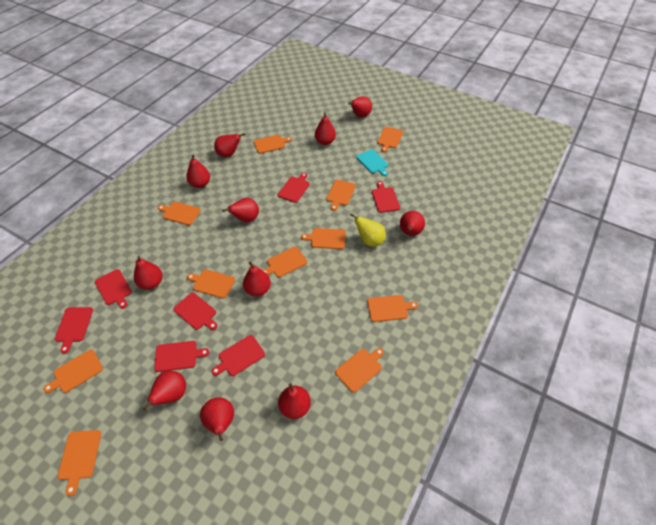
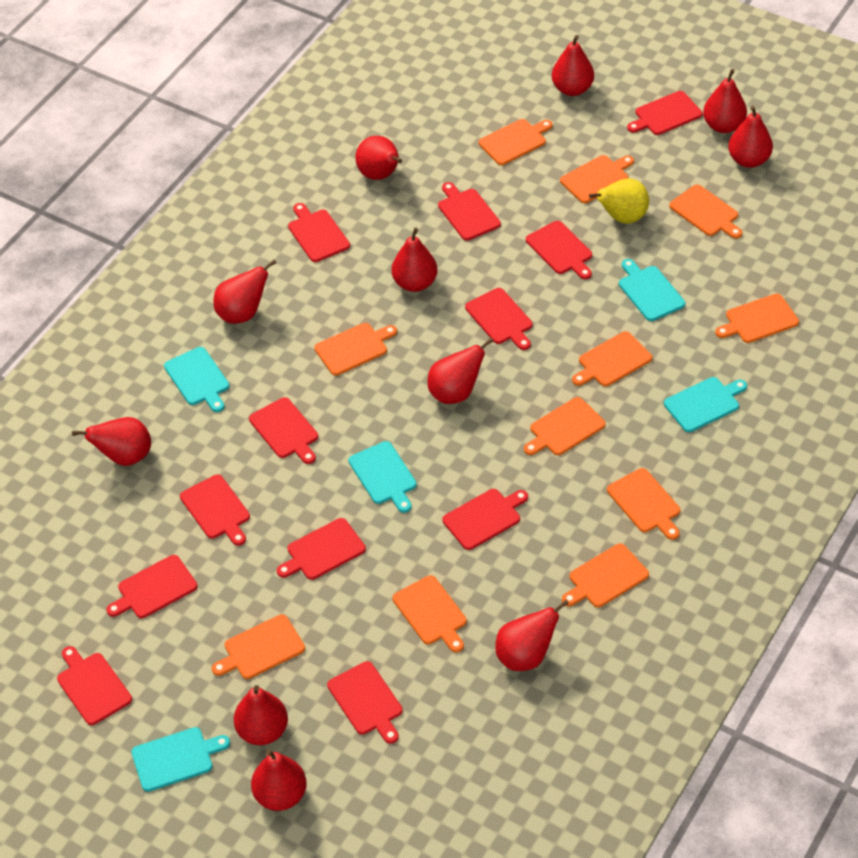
red cutting board: 7 -> 12
turquoise cutting board: 1 -> 5

